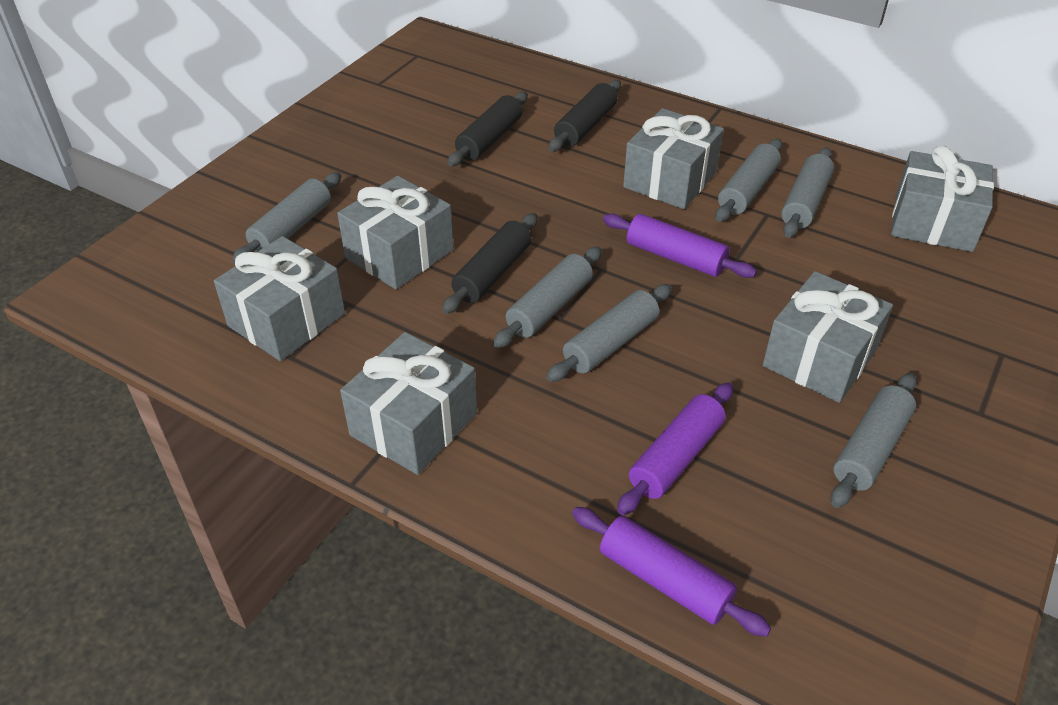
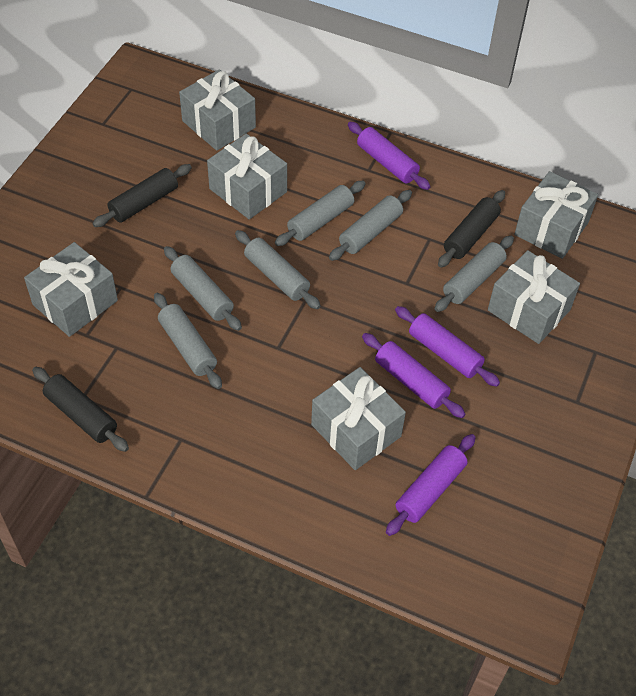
purple rolling pin: 3 -> 4

